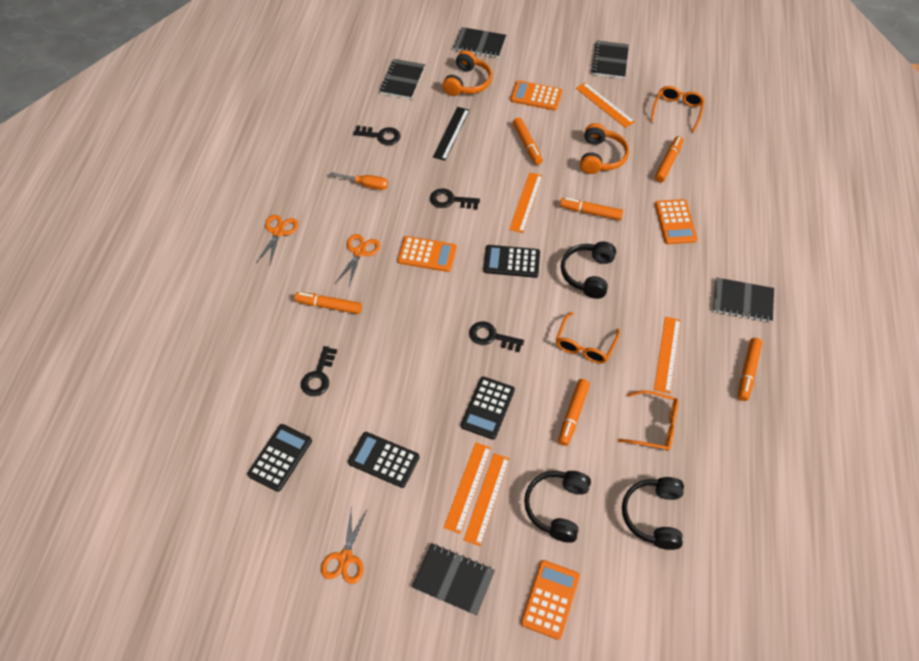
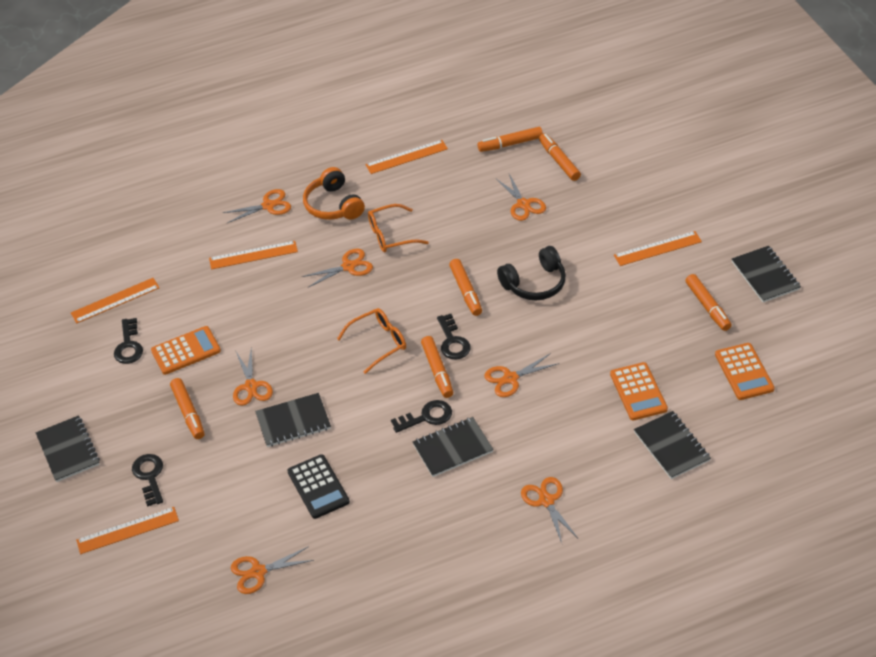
black calculator: 4 -> 1
black headphones: 3 -> 1
black ruler: 1 -> 0
orange calculator: 4 -> 3
orange glasses: 3 -> 2
orange headphones: 2 -> 1
orange scissors: 3 -> 7
orange screwdriver: 1 -> 0

